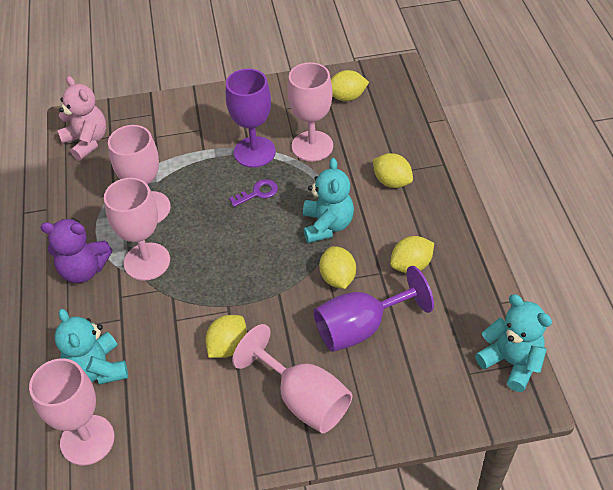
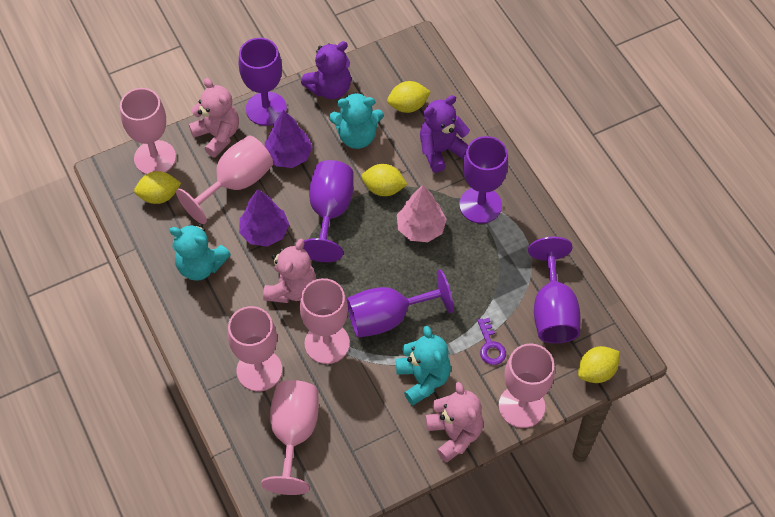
pink goblet: 5 -> 6
pink teddy bear: 1 -> 3
pink tree: 0 -> 1
purple goblet: 2 -> 5
purple teddy bear: 1 -> 2
purple tree: 0 -> 2
yellow lemon: 5 -> 4

